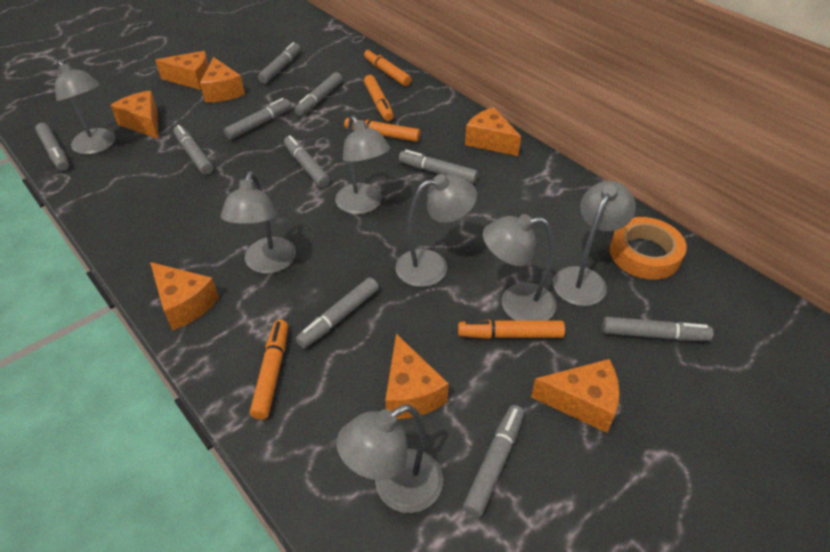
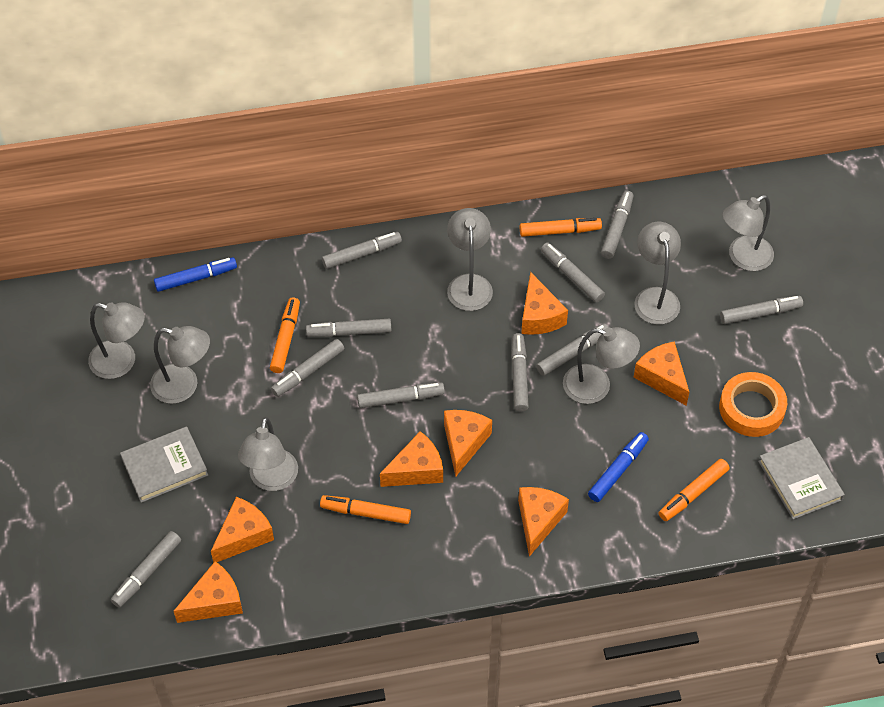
blue marker: 0 -> 2
grey book: 0 -> 2
orange marker: 5 -> 4

